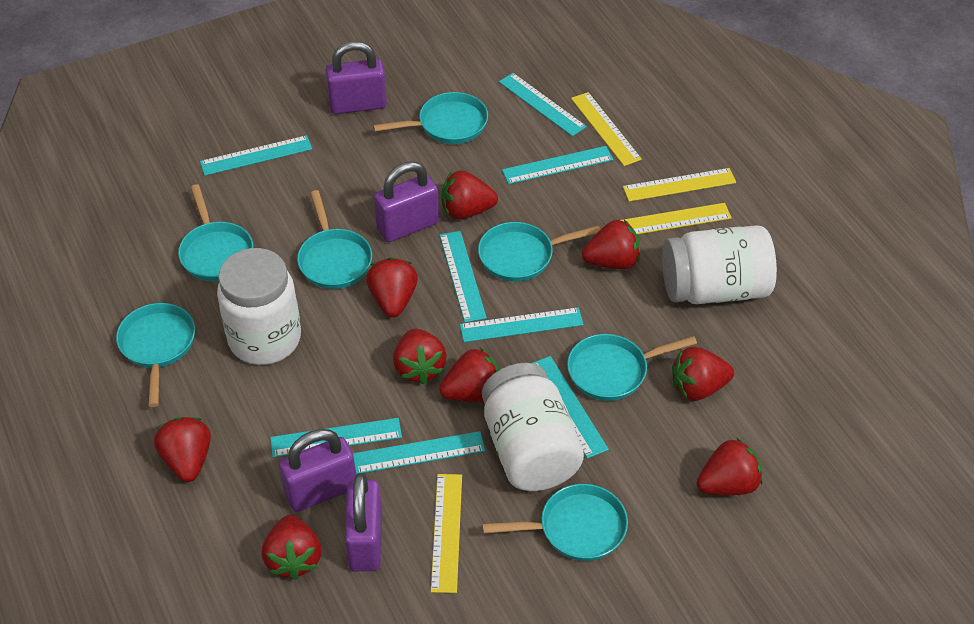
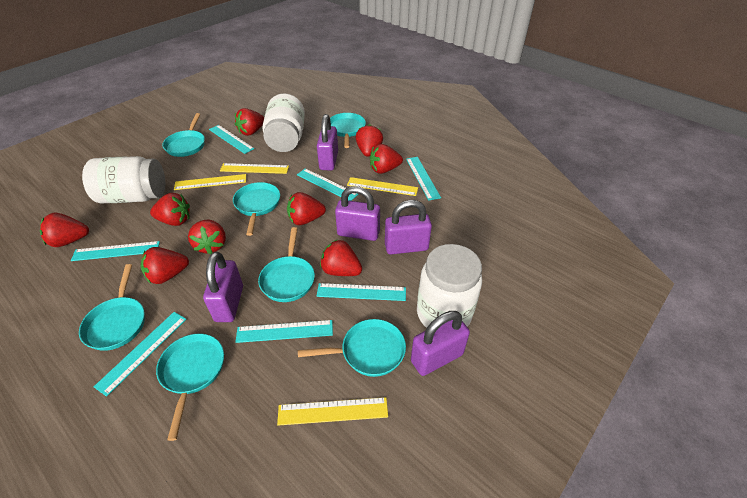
purple padlock: 4 -> 5
turquoise ruler: 8 -> 7

